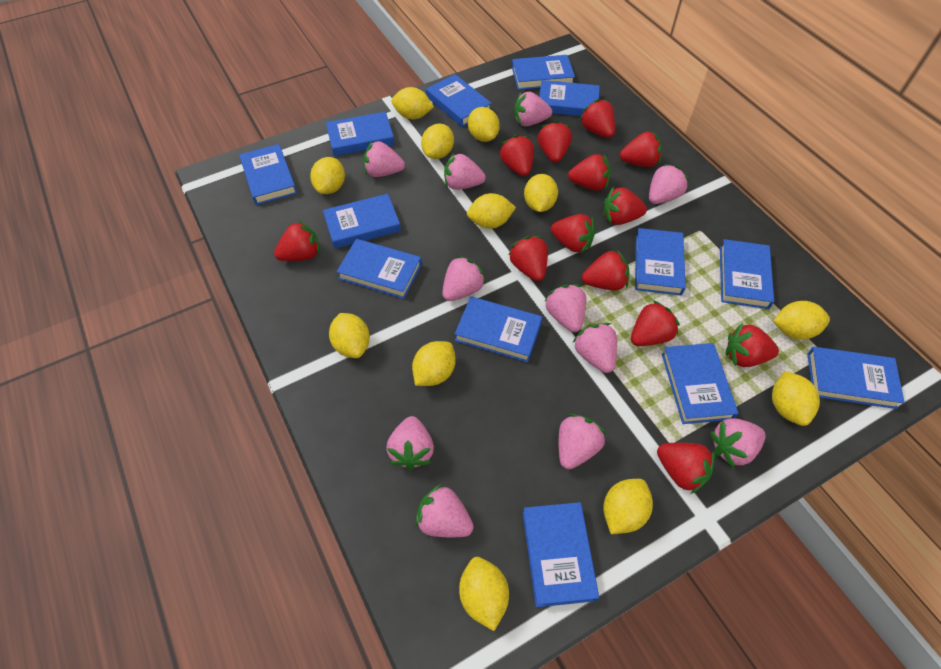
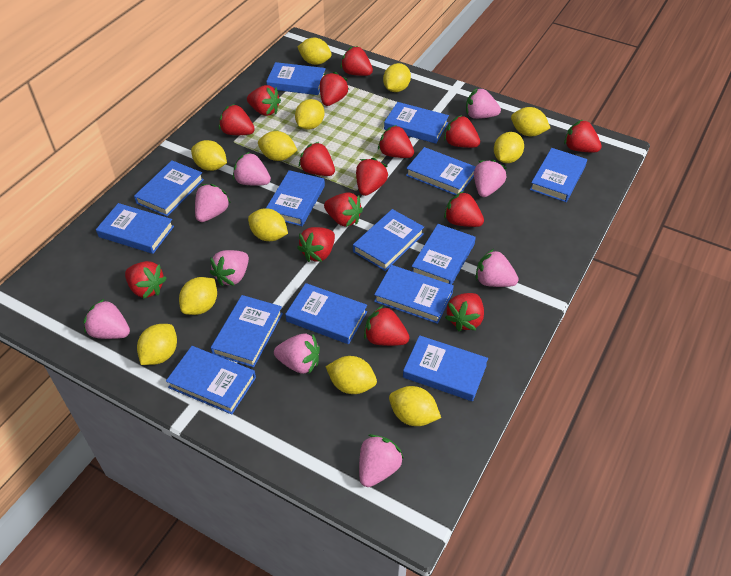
blue book: 13 -> 14
pink strawberry: 11 -> 9
red strawberry: 13 -> 15

